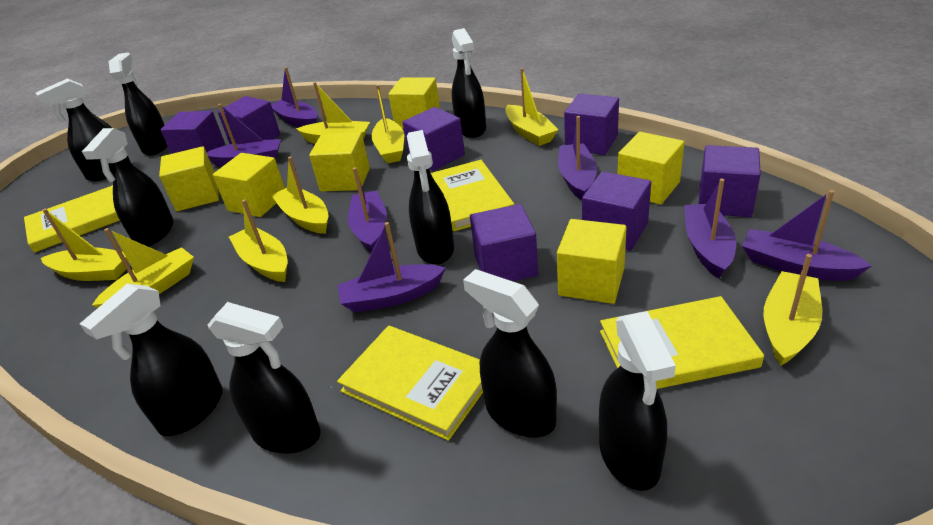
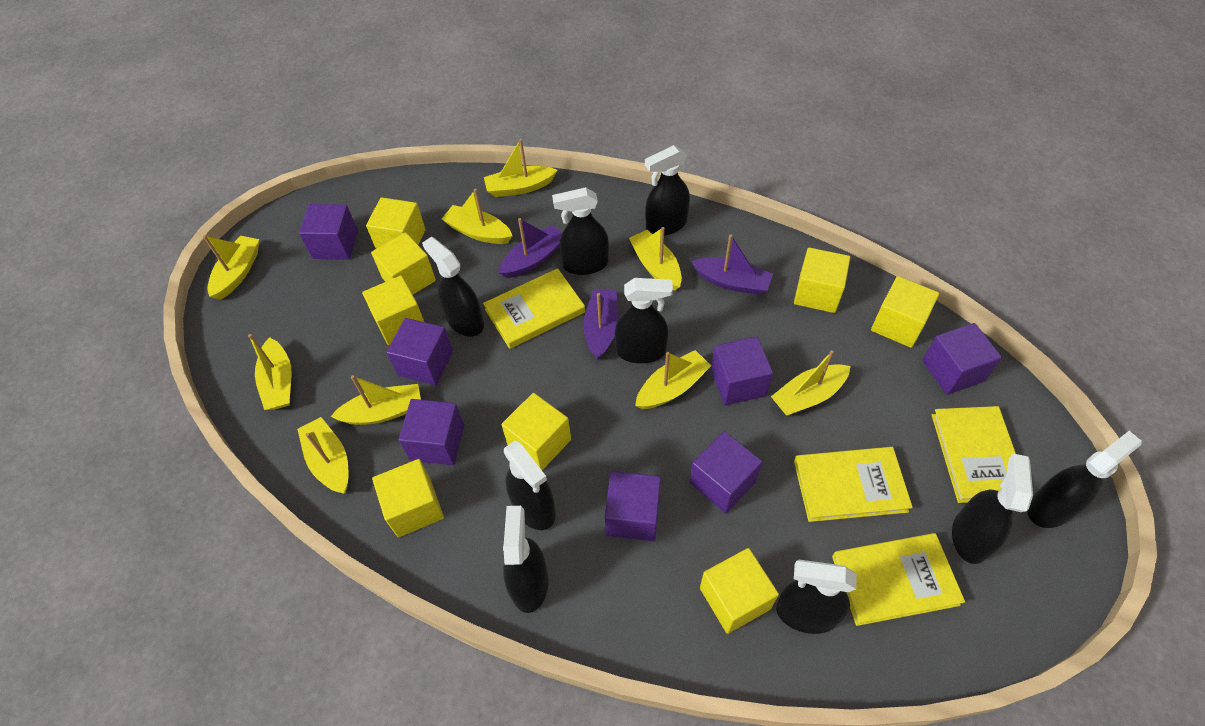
purple boat: 7 -> 3
yellow boat: 8 -> 9
yellow cube: 6 -> 8

